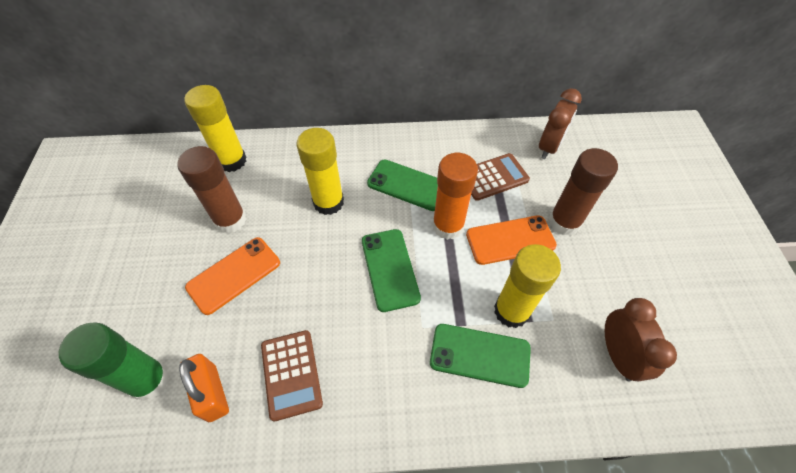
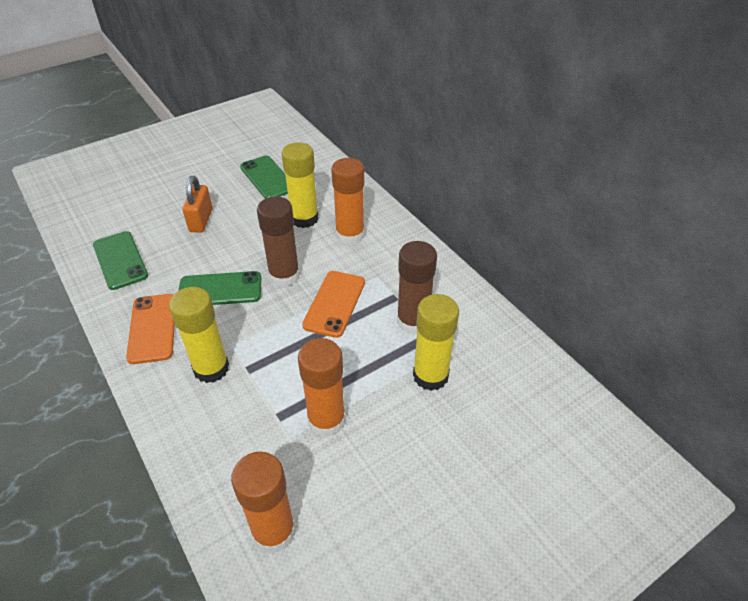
brown calculator: 2 -> 0
brown clock: 2 -> 0
green glue stick: 1 -> 0
orange glue stick: 1 -> 3

